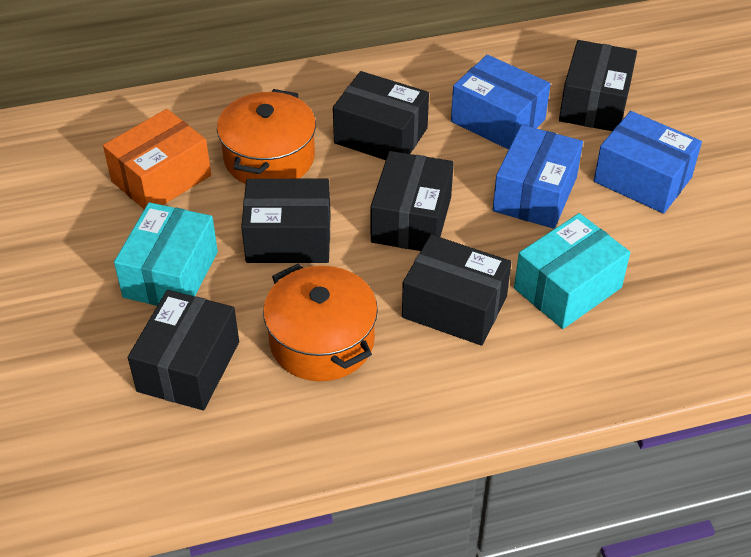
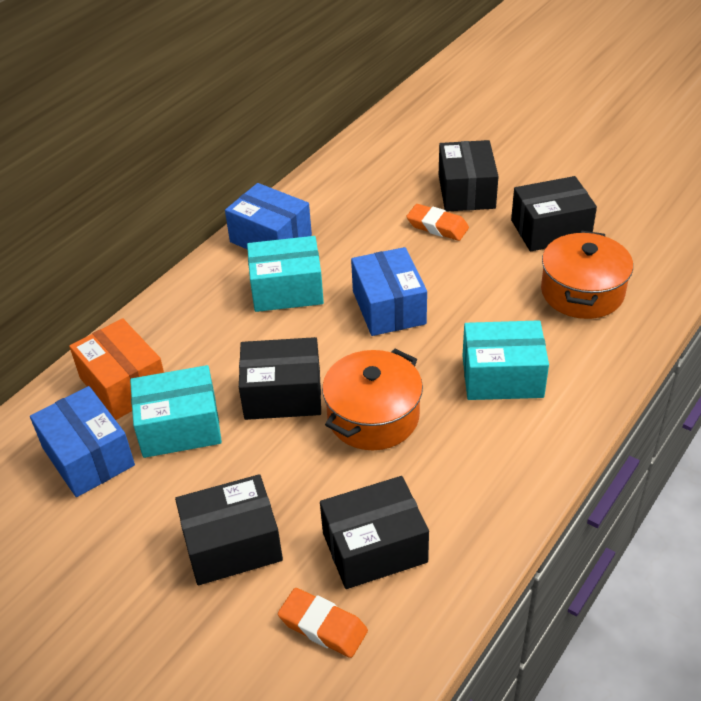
black box: 6 -> 5
orange eraser: 0 -> 2
turquoise box: 2 -> 3

